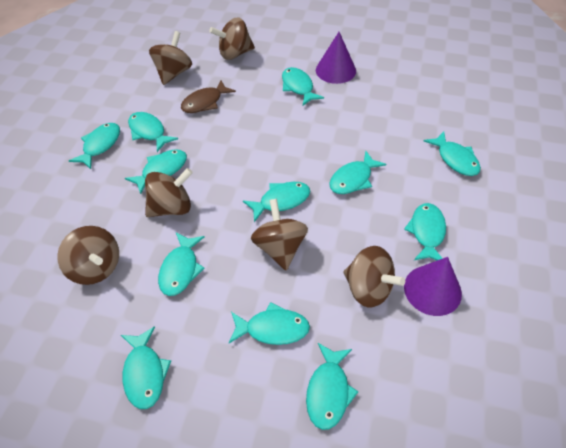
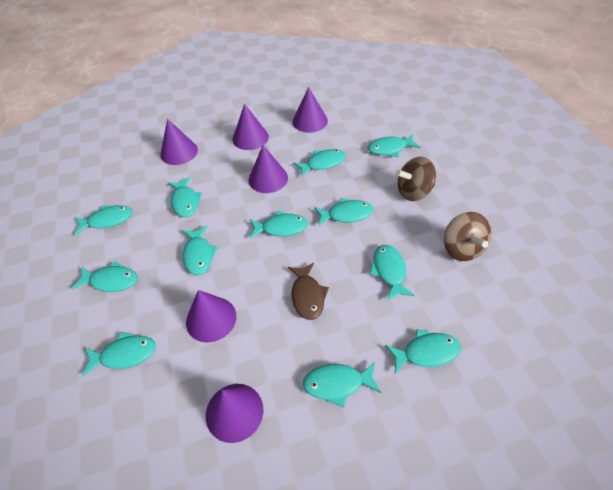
brown spinning top: 6 -> 2
purple cone: 2 -> 6

